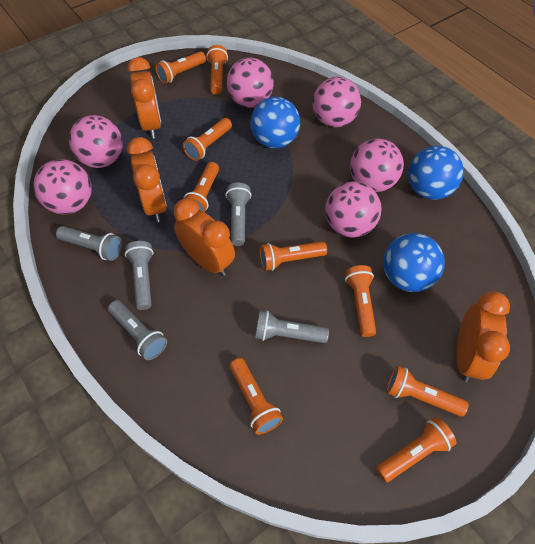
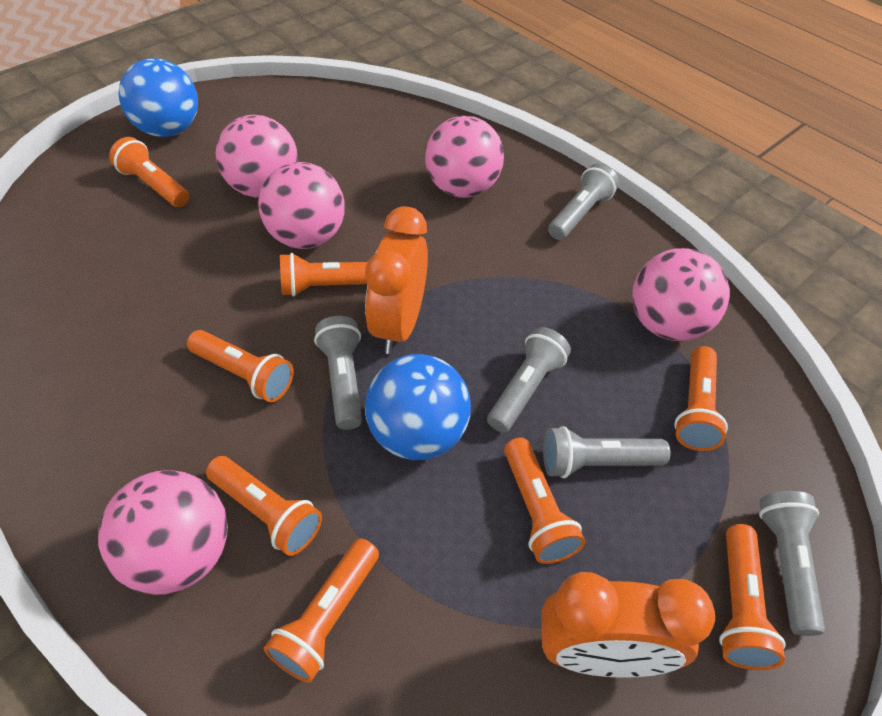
blue ball: 3 -> 2
orange clock: 4 -> 2
orange flashlight: 9 -> 8
pink ball: 6 -> 5

